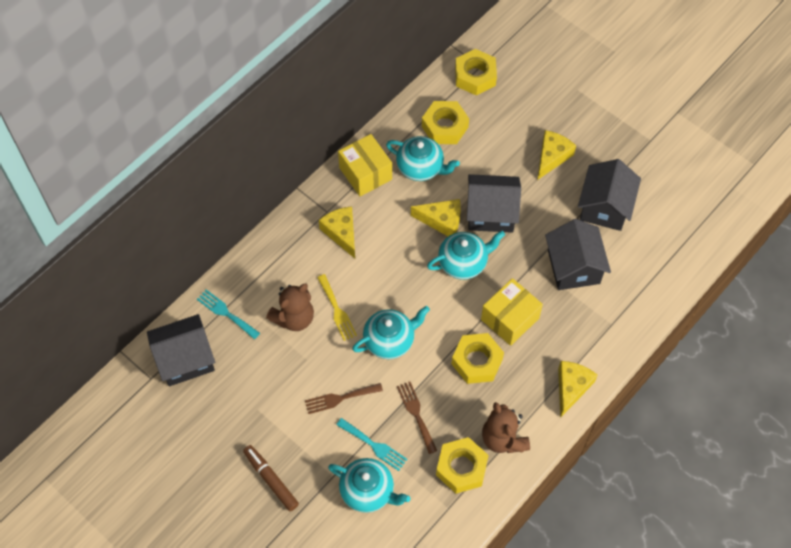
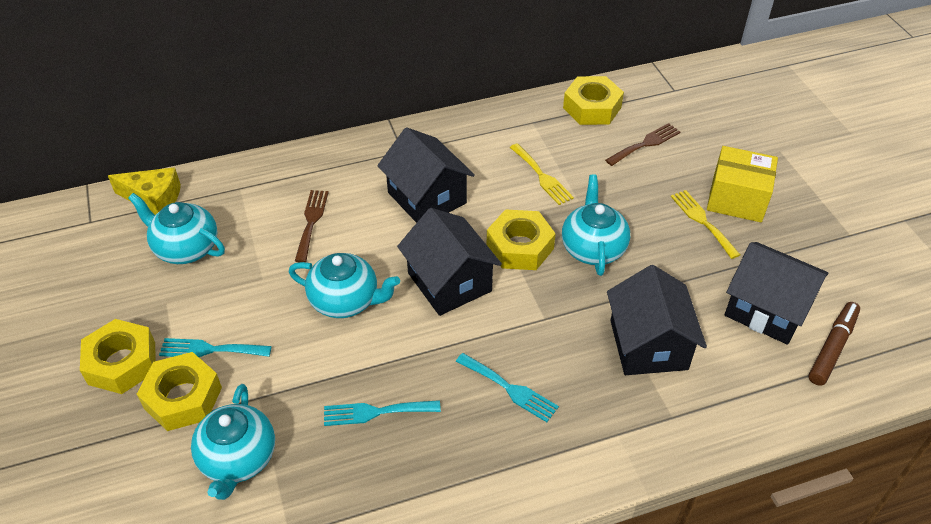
brown teddy bear: 2 -> 0
turquoise fork: 2 -> 3
yellow box: 2 -> 1
yellow cheese: 4 -> 1
yellow fork: 1 -> 2

